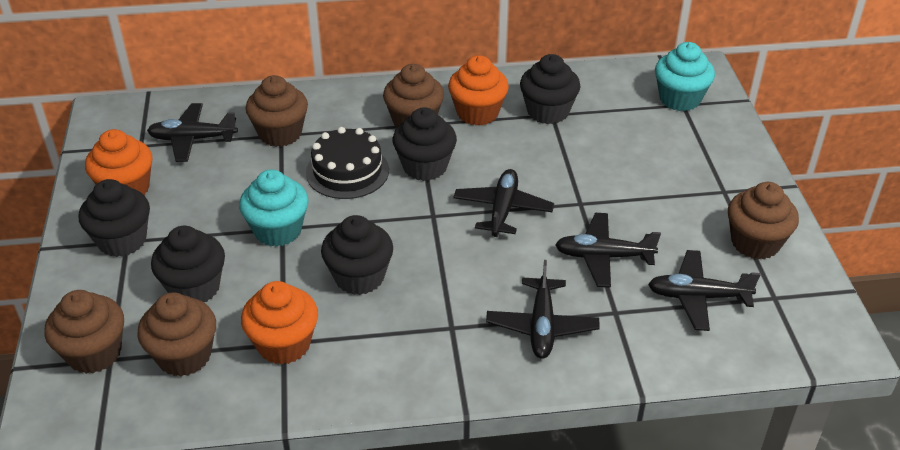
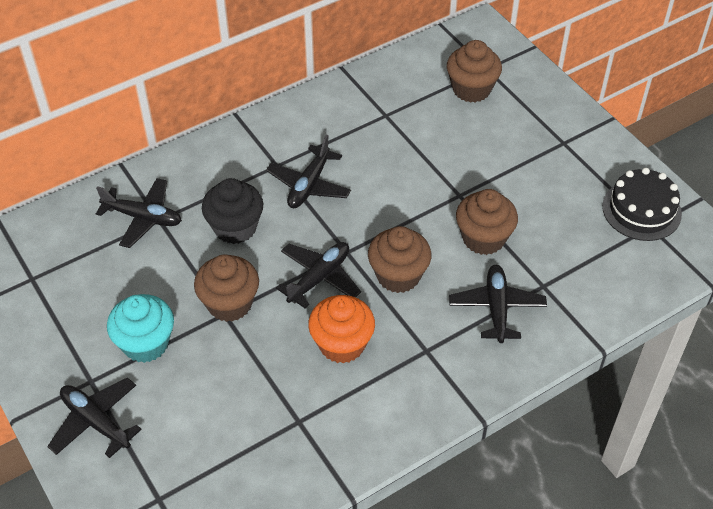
black cupcake: 5 -> 1
brown cupcake: 5 -> 4
orange cupcake: 3 -> 1
turquoise cupcake: 2 -> 1

